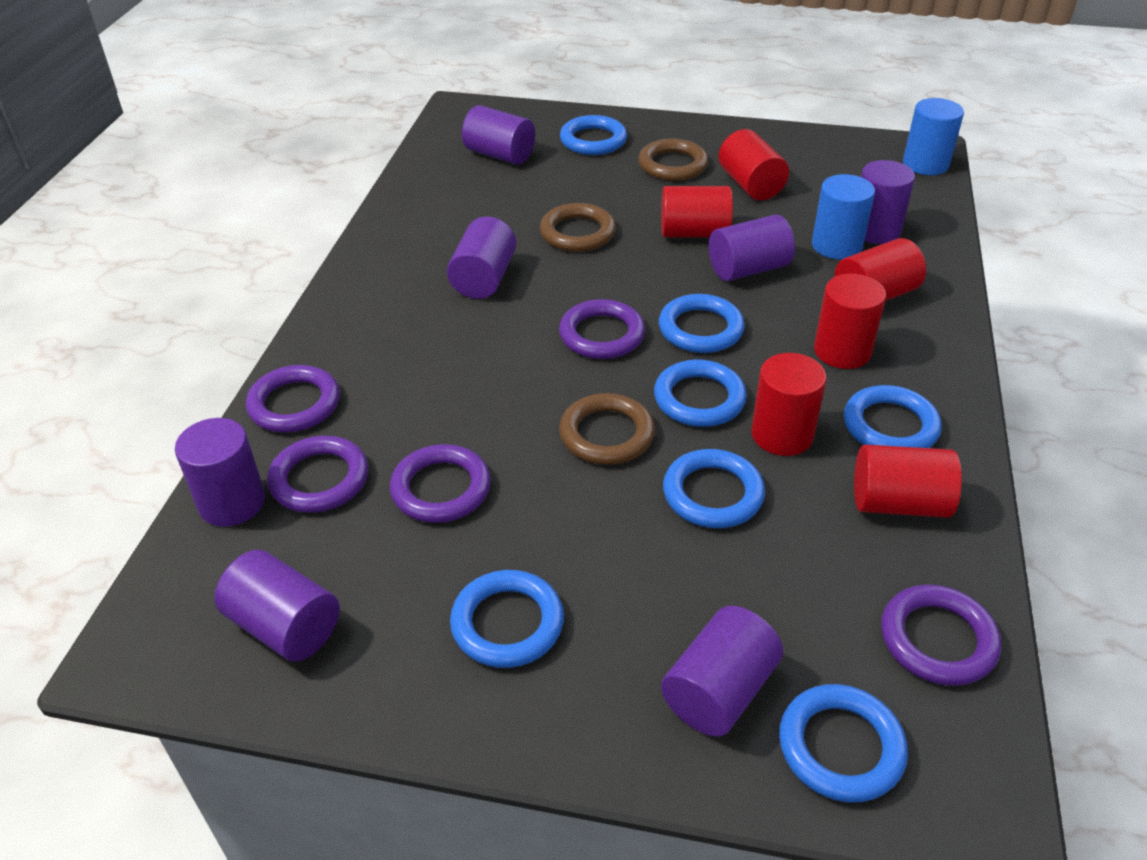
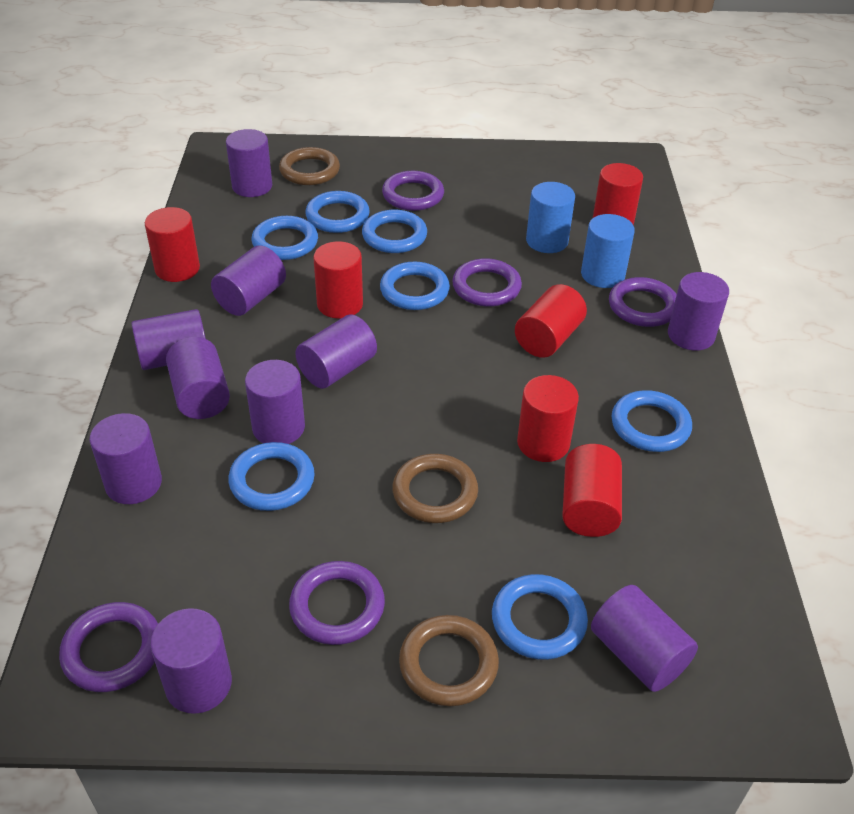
purple cylinder: 7 -> 10

